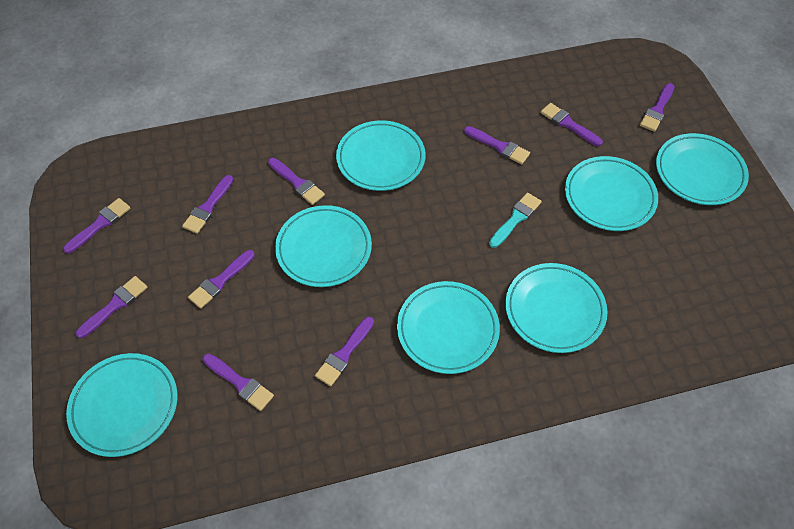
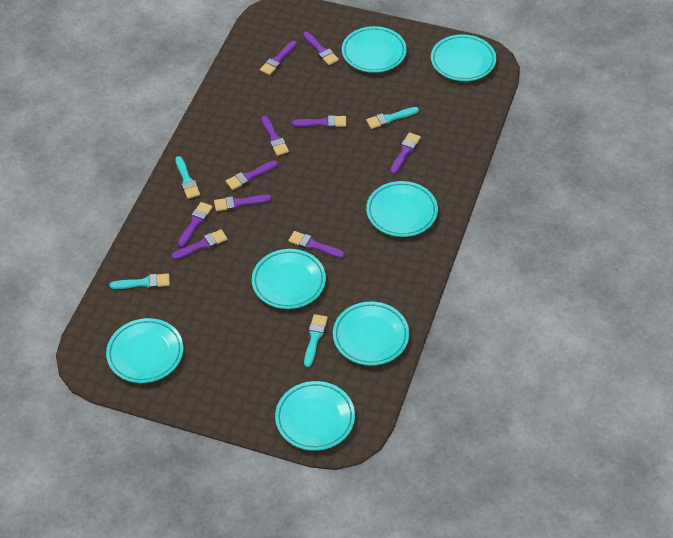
turquoise brush: 1 -> 4

